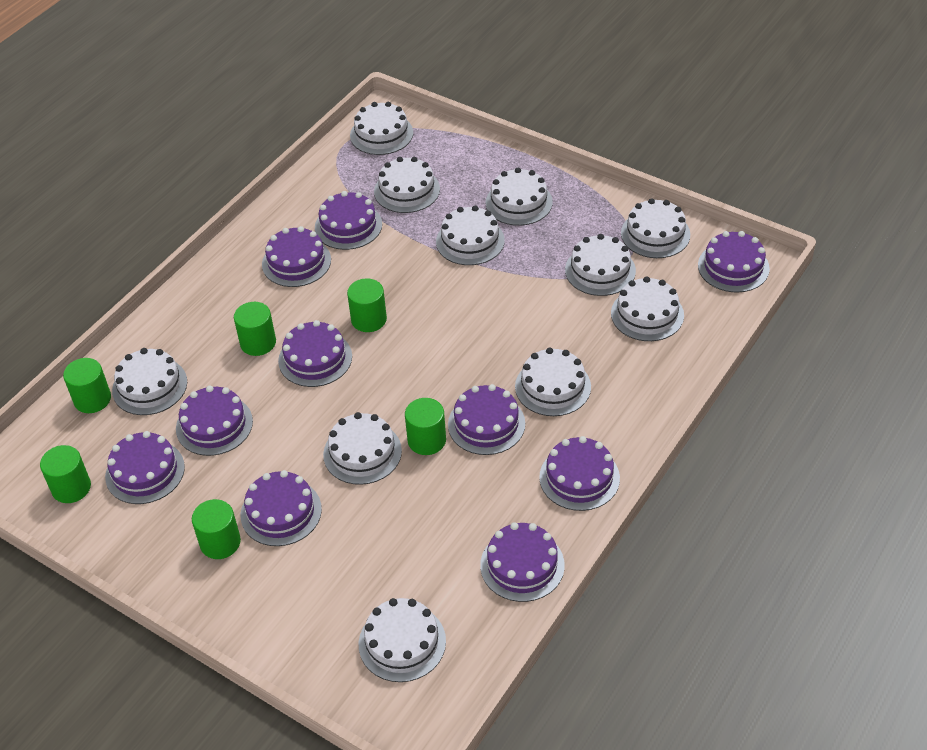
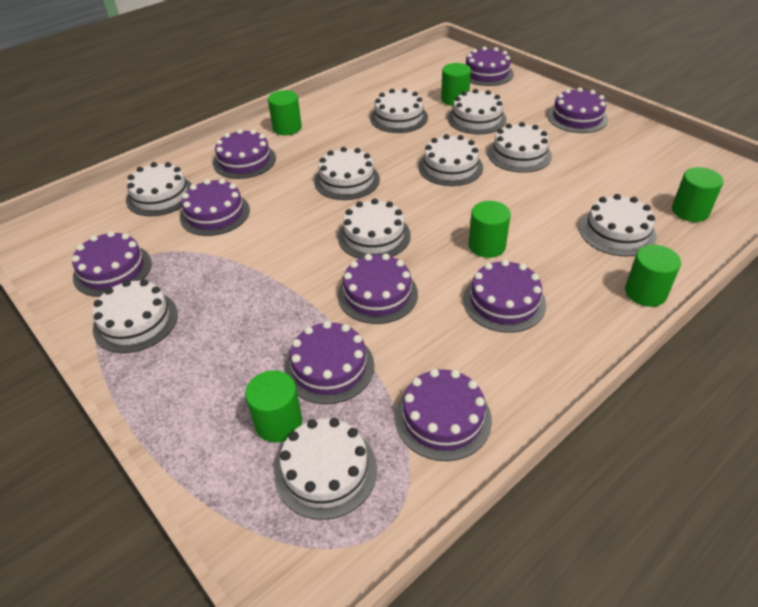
purple cake: 10 -> 9
white cake: 11 -> 10

